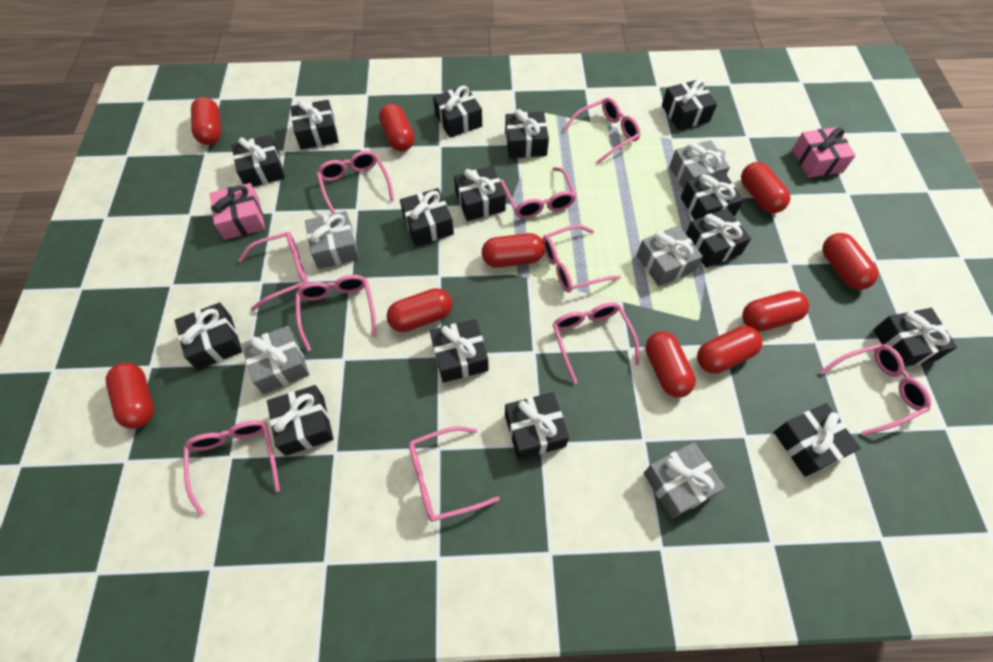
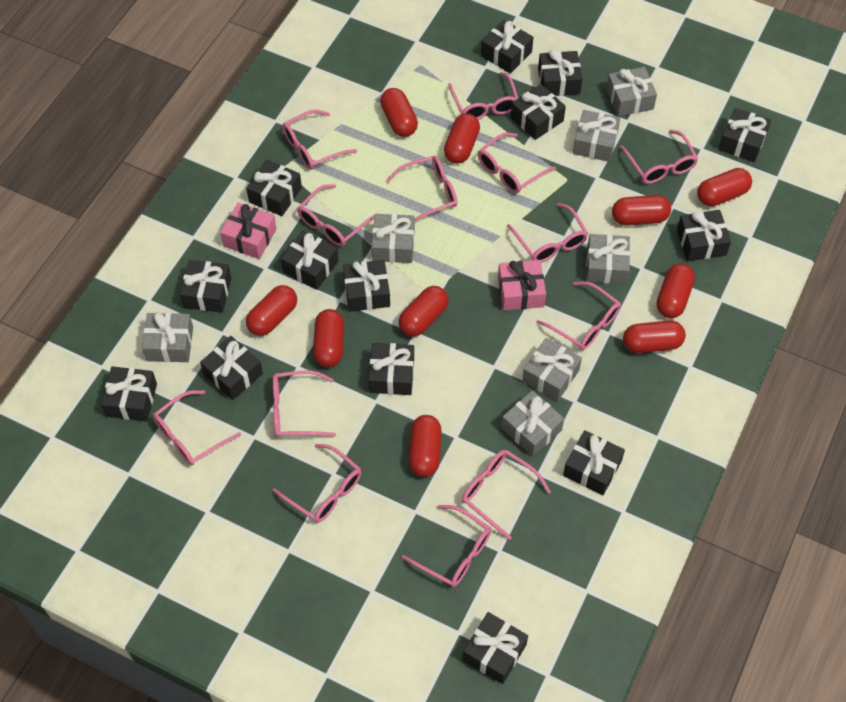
black gift: 15 -> 14
grey gift: 5 -> 7
pink glasses: 10 -> 13

